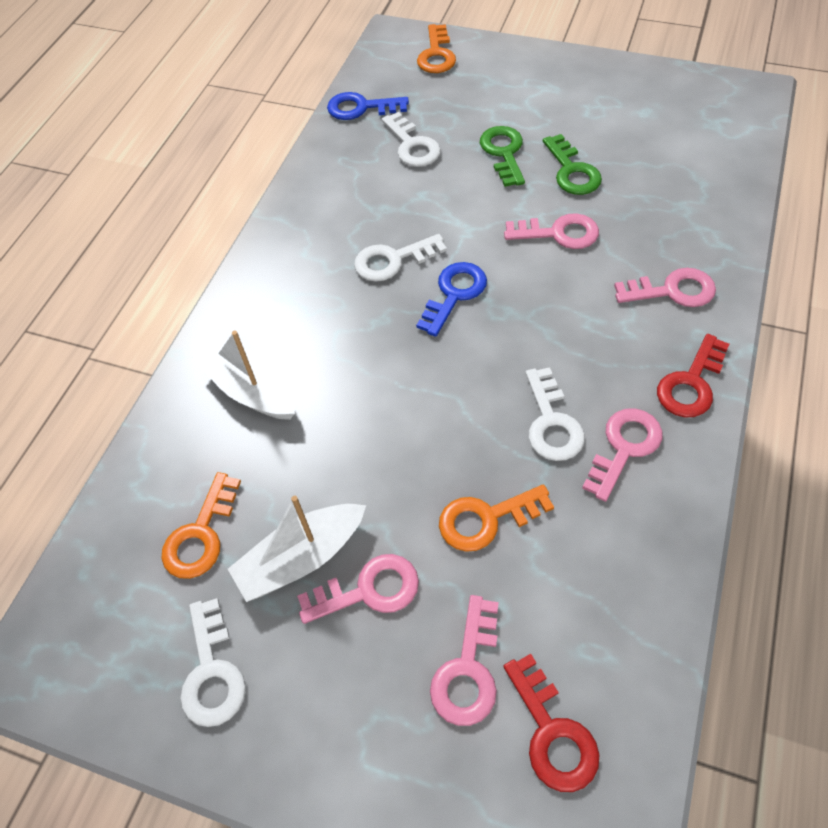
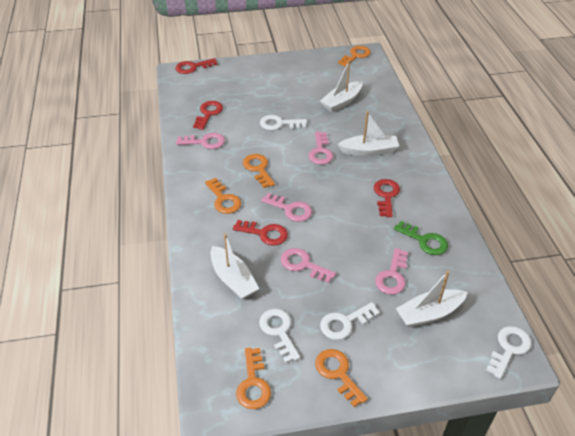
blue key: 2 -> 0
green key: 2 -> 1
orange key: 3 -> 5
red key: 2 -> 4
white boat: 2 -> 4

